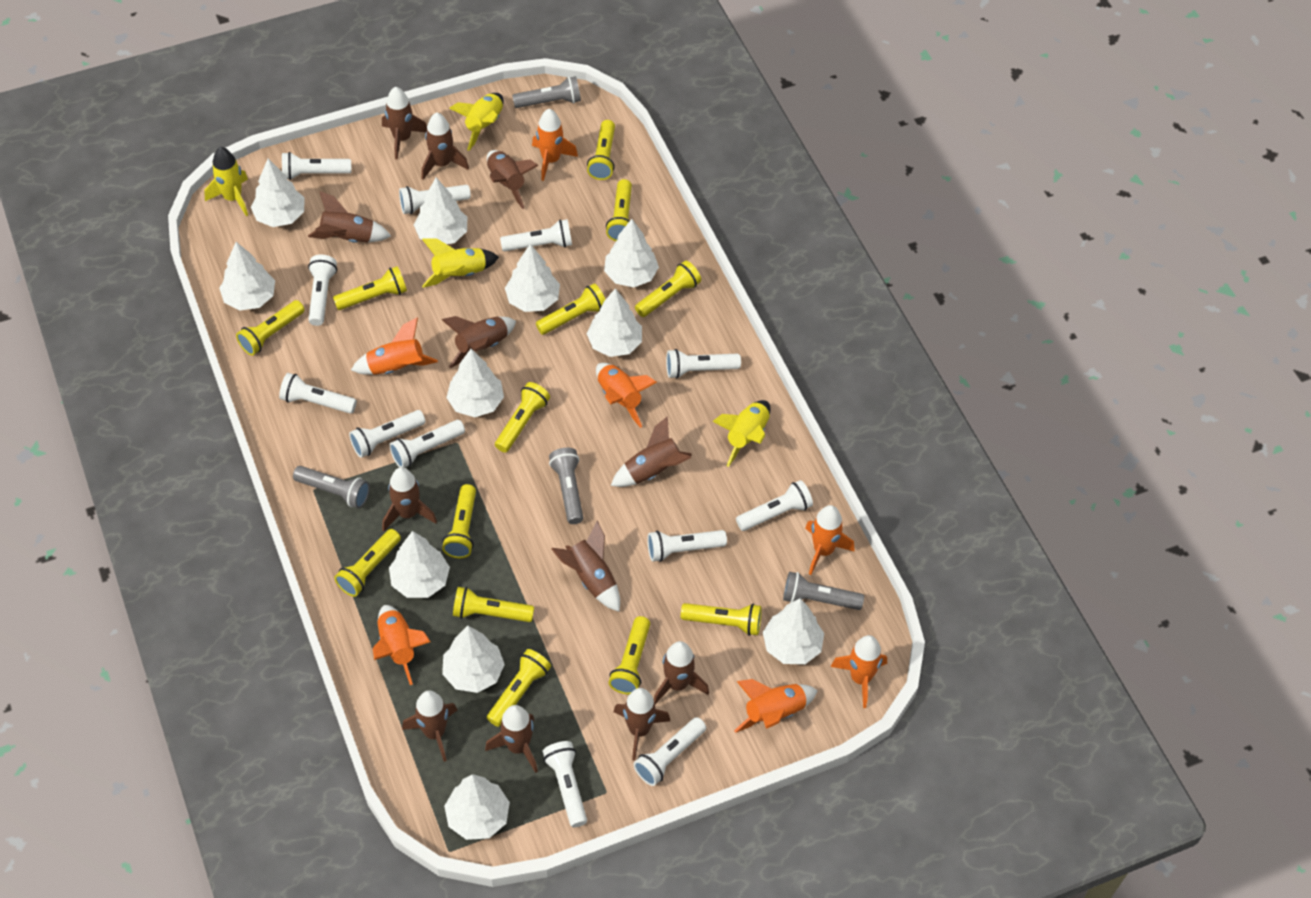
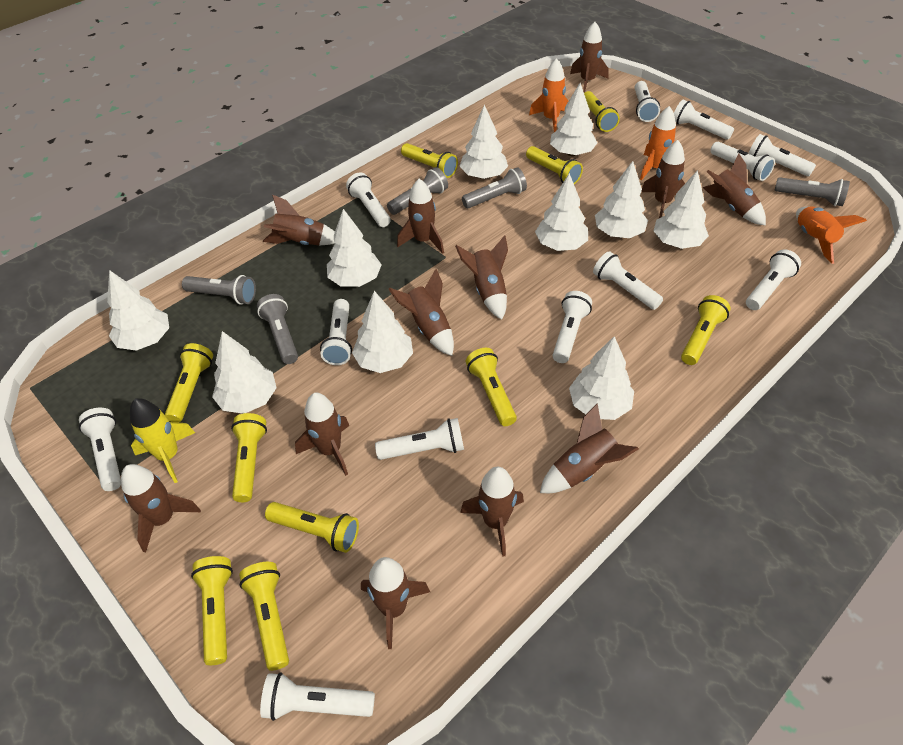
grey flashlight: 4 -> 5
orange rocket: 7 -> 3
white tree: 11 -> 10
yellow flashlight: 13 -> 10
yellow rocket: 4 -> 1

